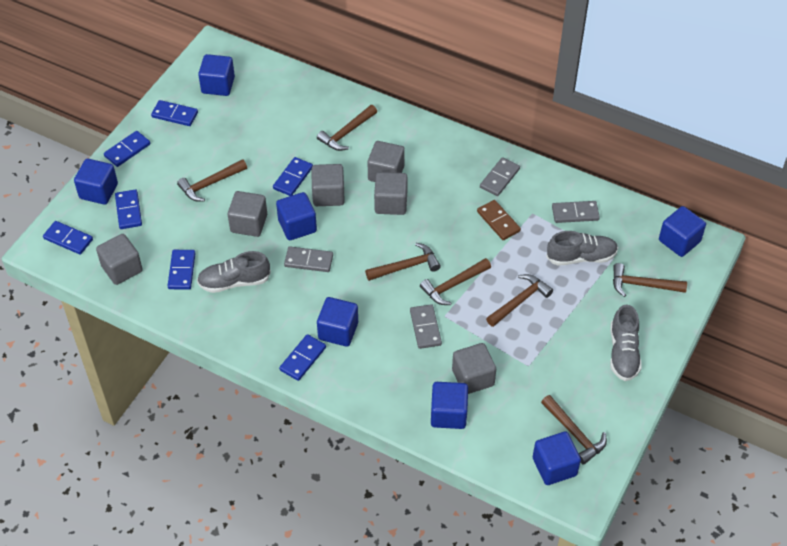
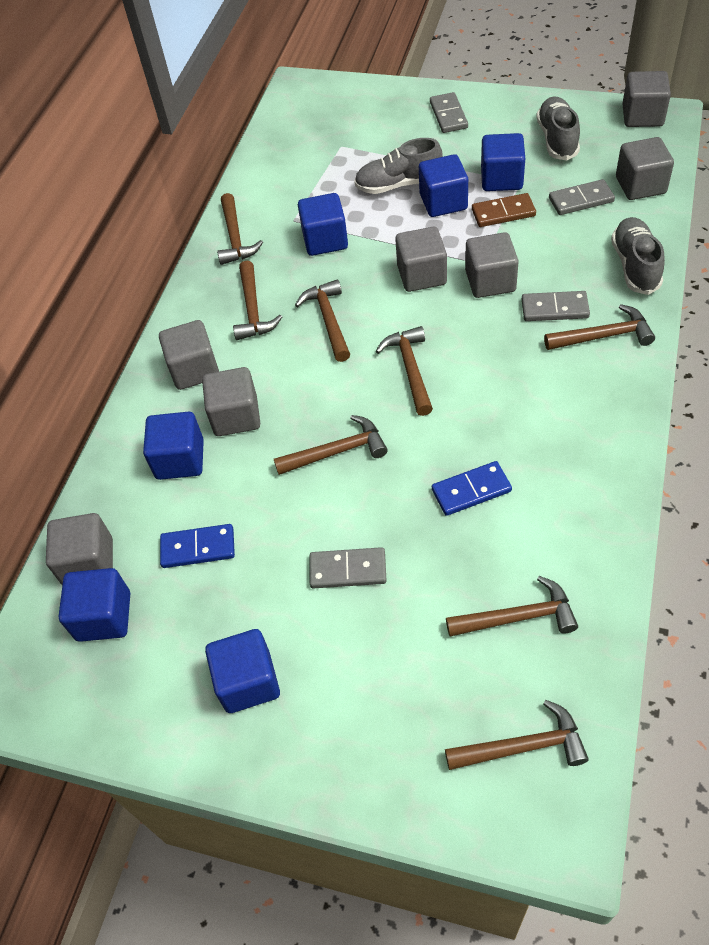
blue cube: 7 -> 6
blue domino: 7 -> 2
brown hammer: 7 -> 8
grey cube: 6 -> 7

